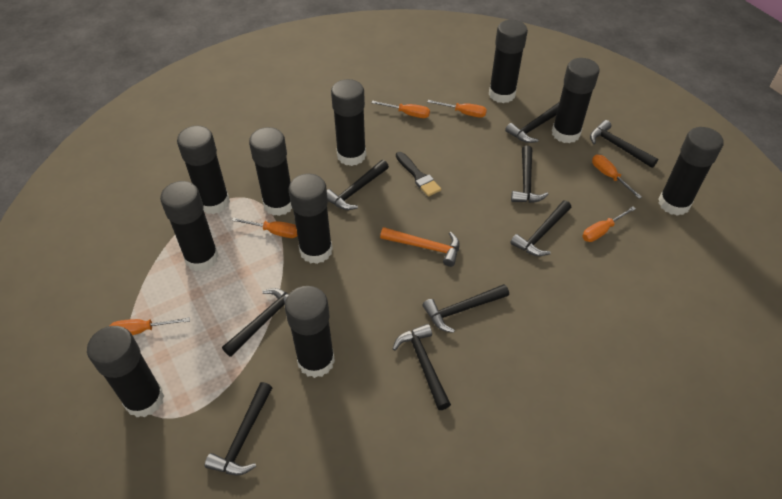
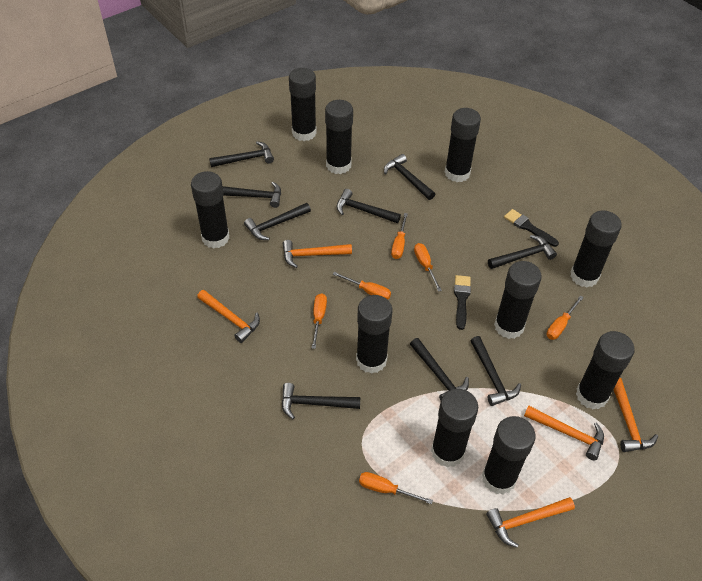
black brush: 1 -> 2
orange hammer: 1 -> 5

